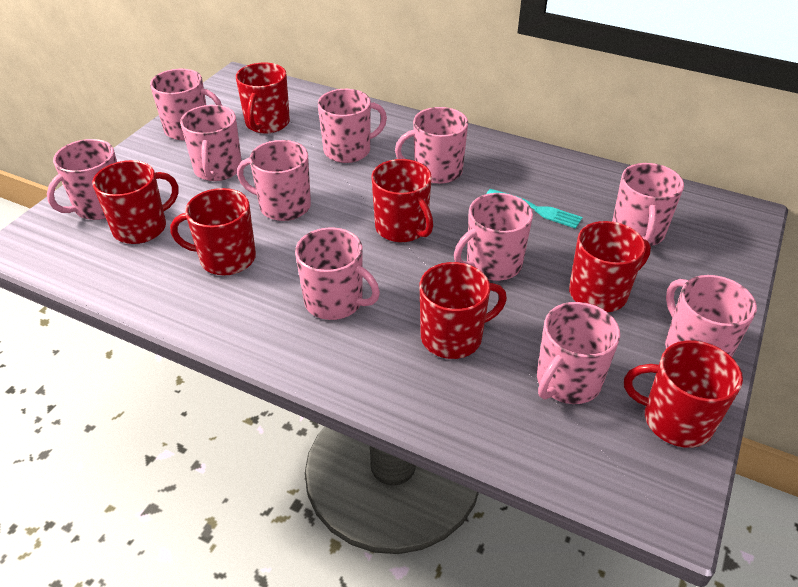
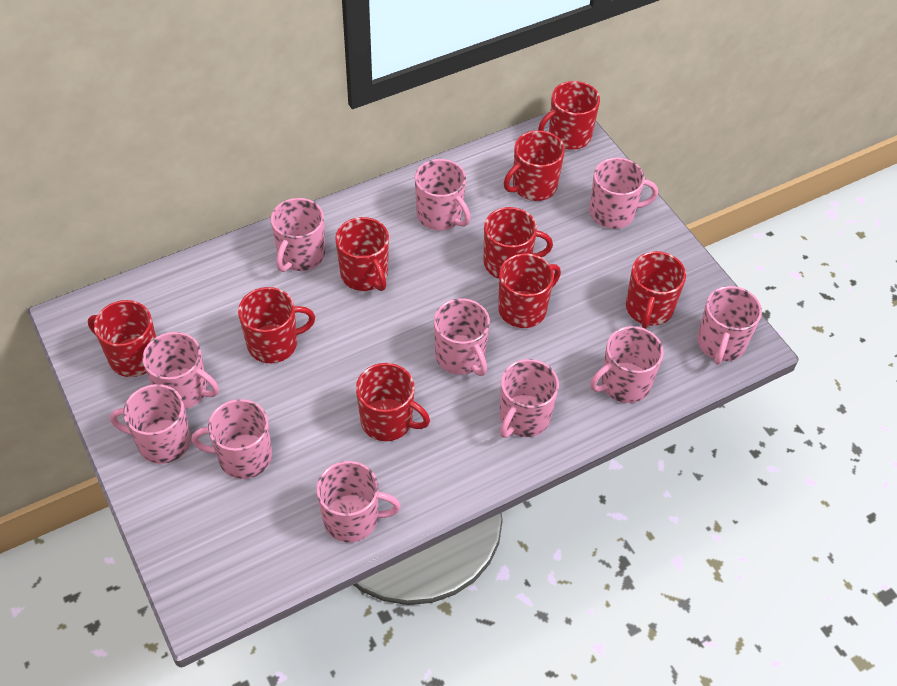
red mug: 7 -> 9
turquoise fork: 1 -> 0

